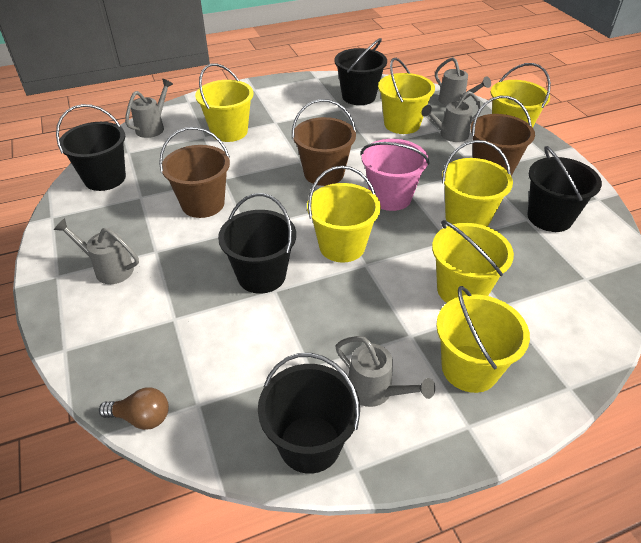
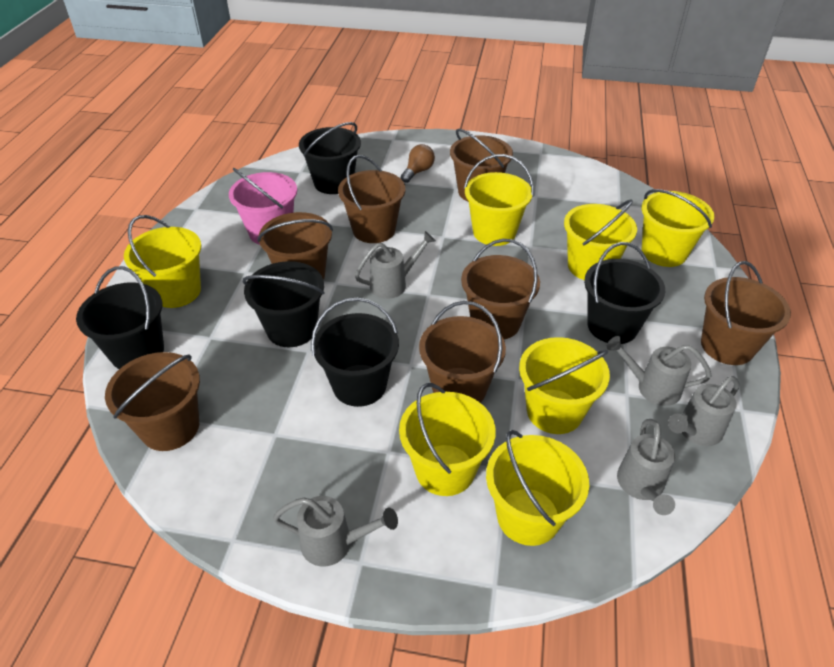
brown bucket: 3 -> 7

